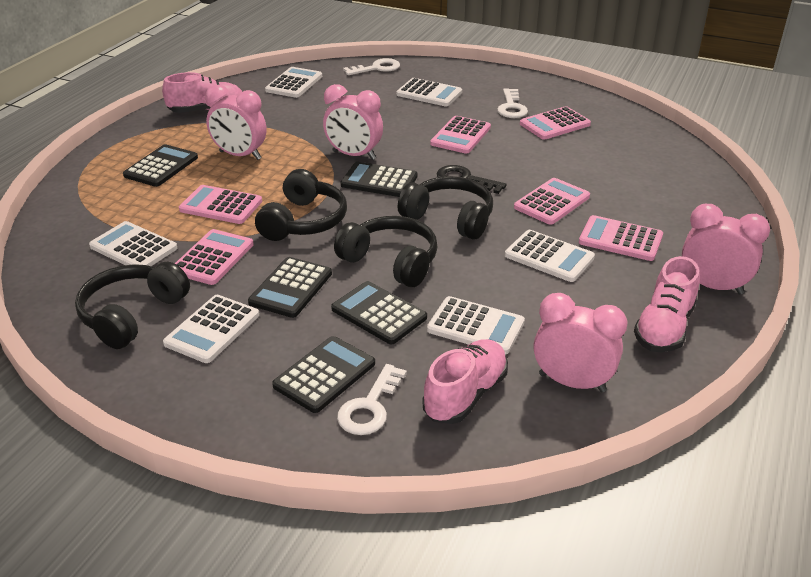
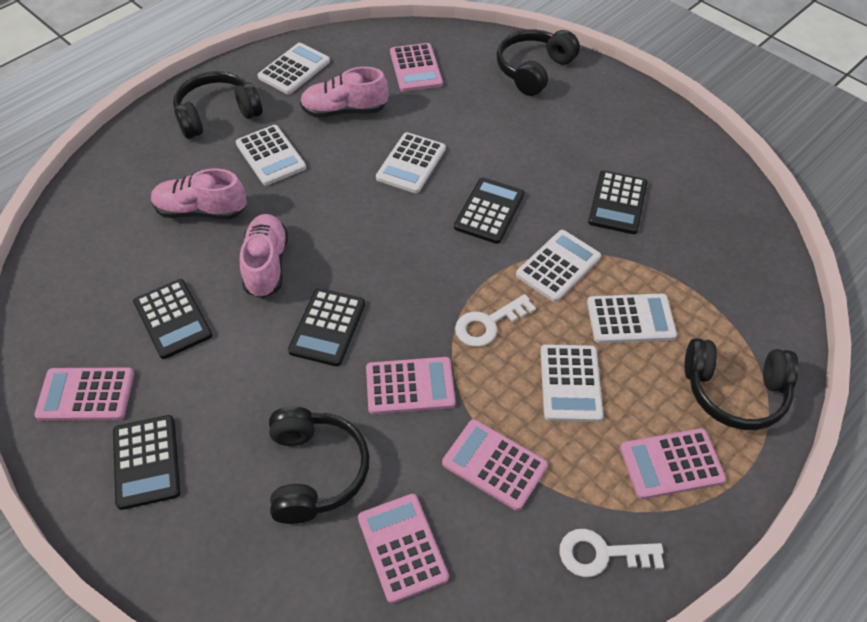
black key: 1 -> 0
pink clock: 4 -> 0
white key: 3 -> 2

